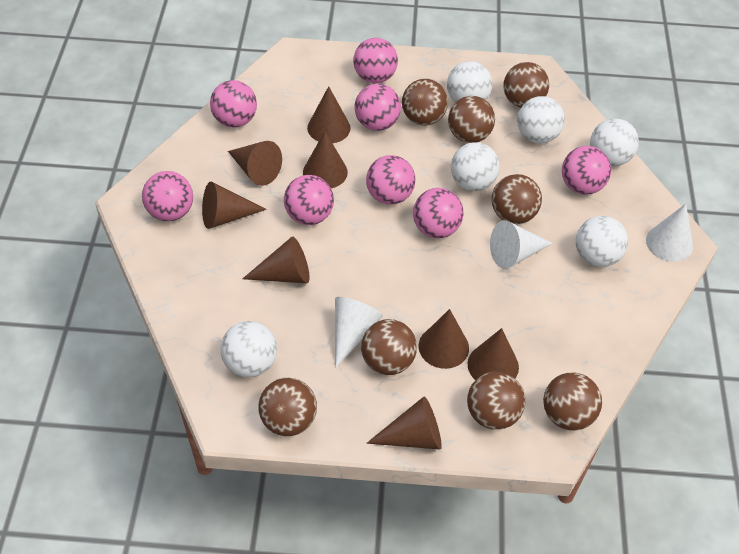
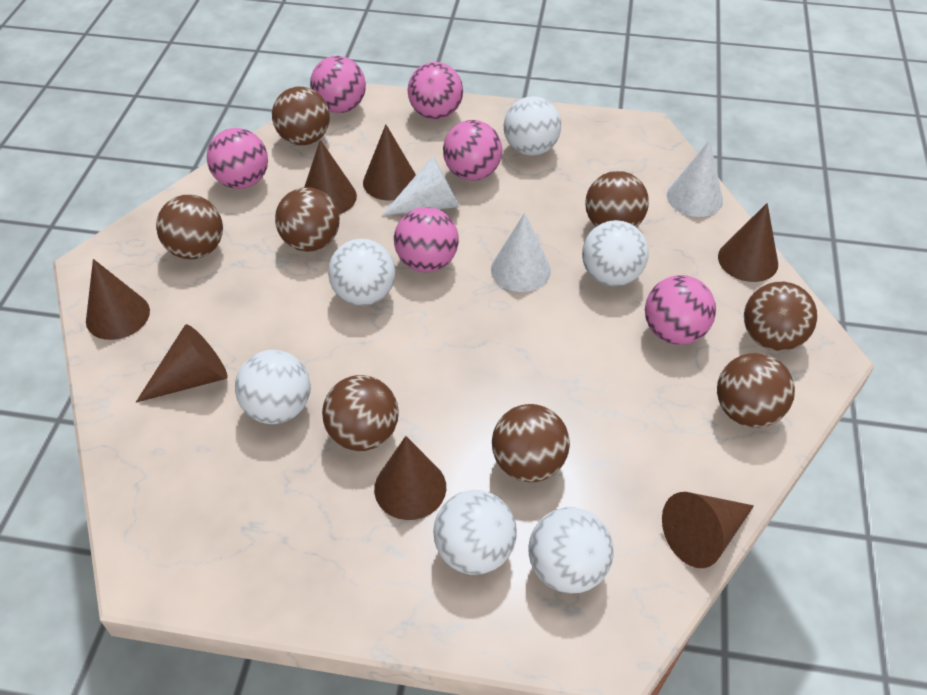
brown cone: 8 -> 7
pink ball: 8 -> 6

